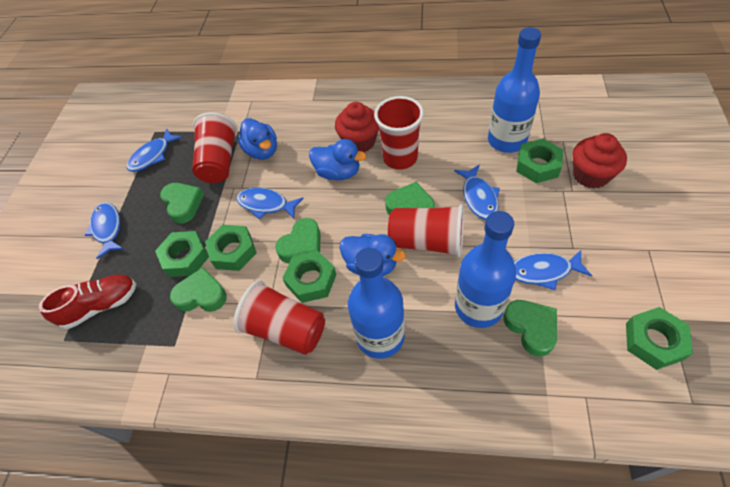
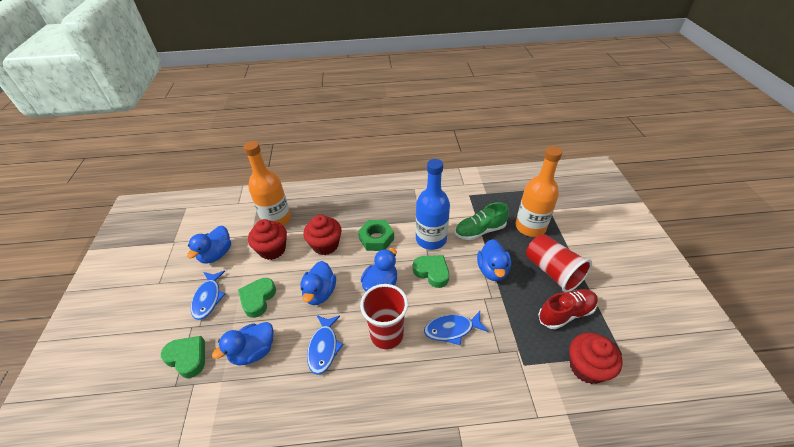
blue bottle: 3 -> 1
blue duck: 3 -> 5
blue fish: 5 -> 3
green heart: 5 -> 3
green nut: 5 -> 1
green shoe: 0 -> 1
orange bottle: 0 -> 2
red cup: 4 -> 2
red cupcake: 2 -> 3

